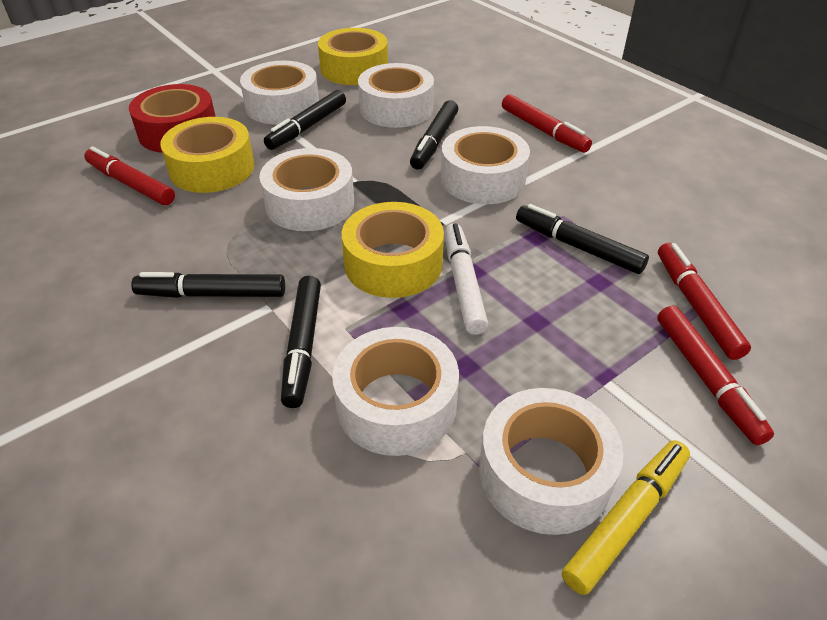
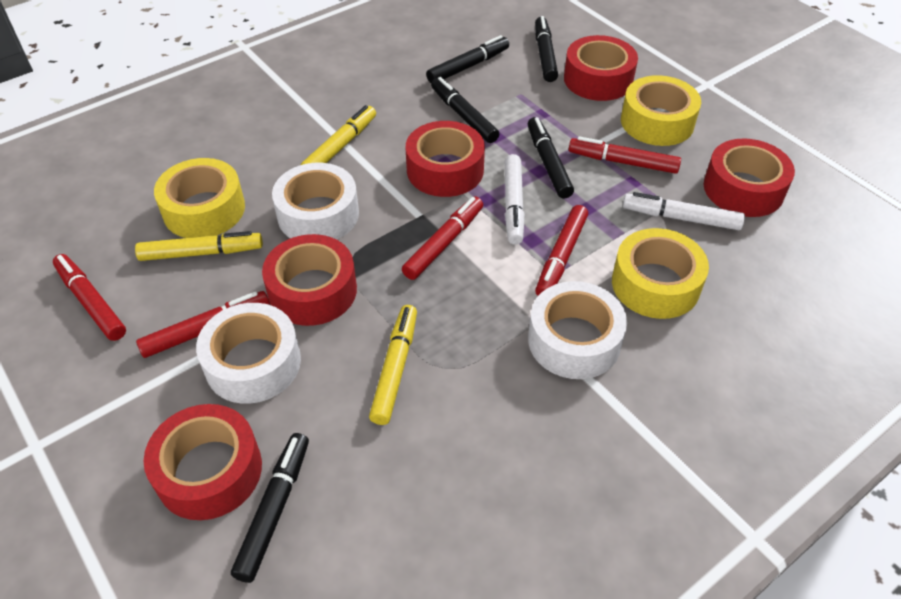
red marker: 4 -> 5
red tape: 1 -> 5
white marker: 1 -> 2
white tape: 6 -> 3
yellow marker: 1 -> 3

